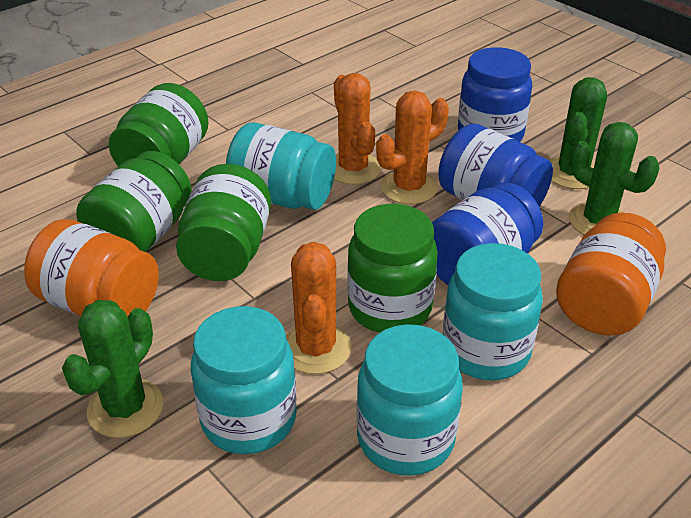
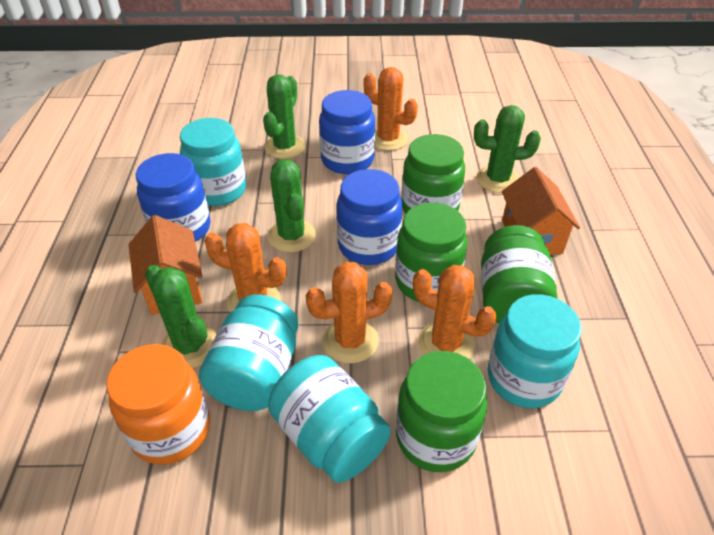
green cactus: 3 -> 4
orange cactus: 3 -> 4
orange house: 0 -> 2
orange jar: 2 -> 1

